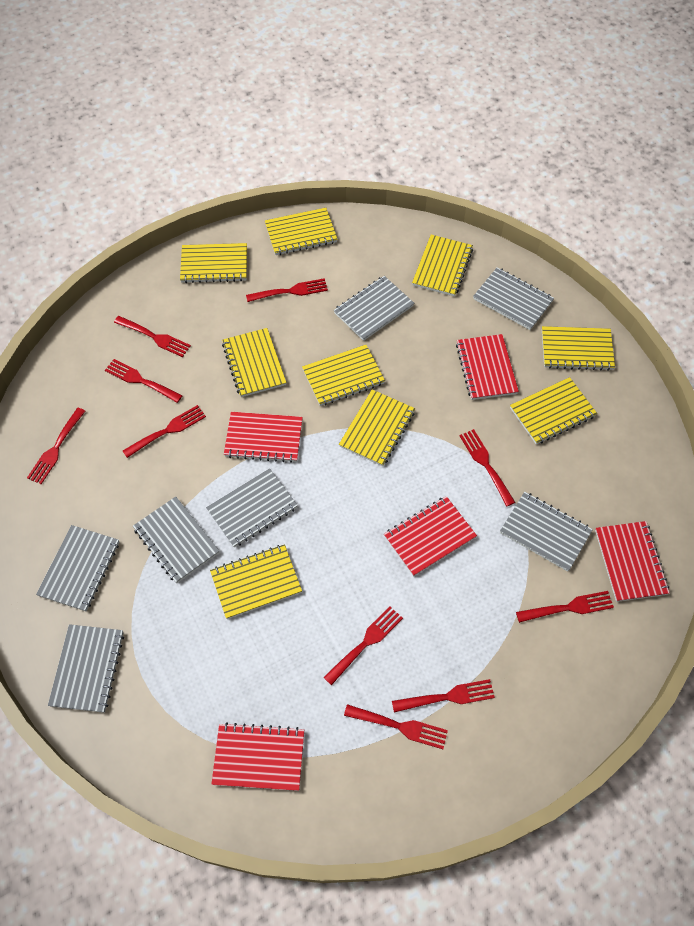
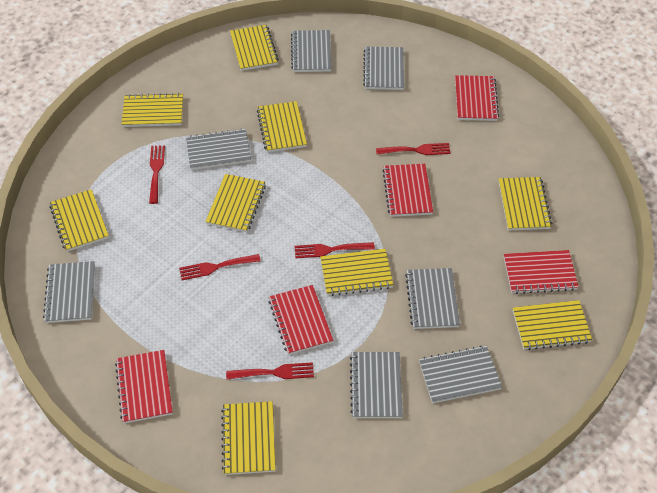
red fork: 10 -> 5

